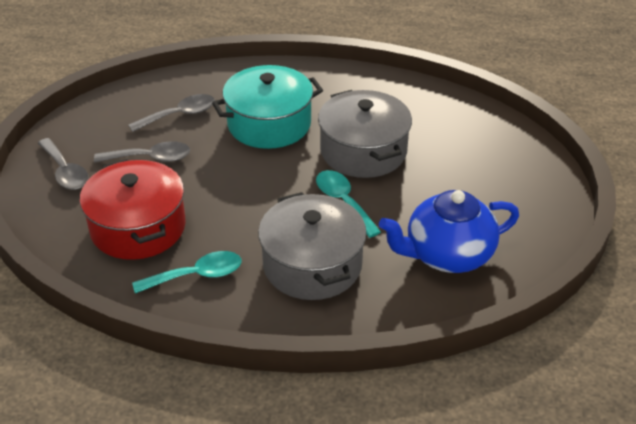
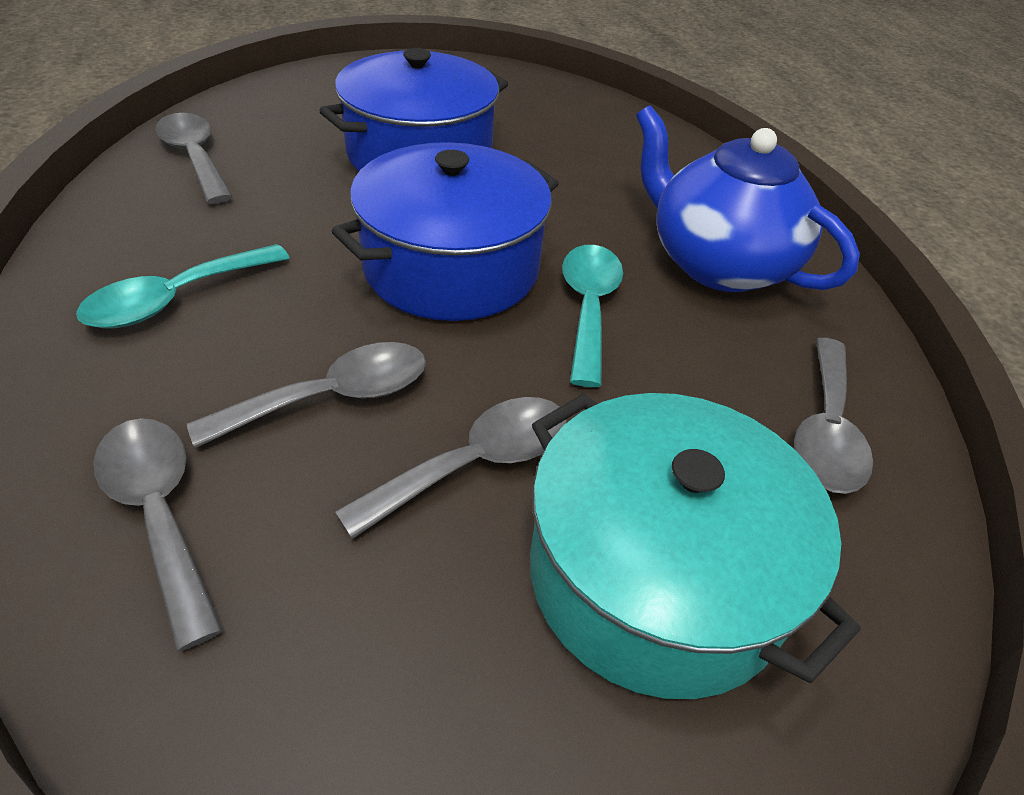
blue pot: 0 -> 2
grey pot: 2 -> 0
grey spoon: 3 -> 5
red pot: 1 -> 0

